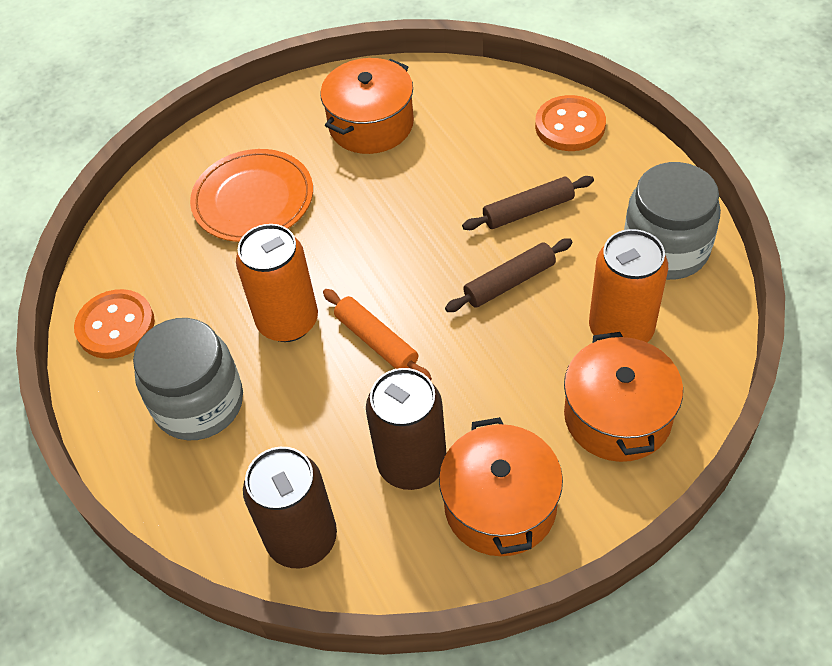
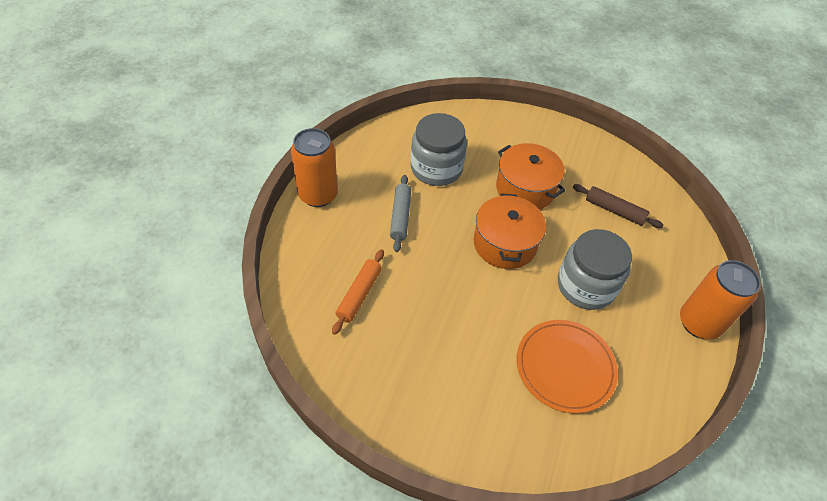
brown can: 2 -> 0
brown rolling pin: 2 -> 1
grey rolling pin: 0 -> 1
orange button: 2 -> 0
orange pot: 3 -> 2

